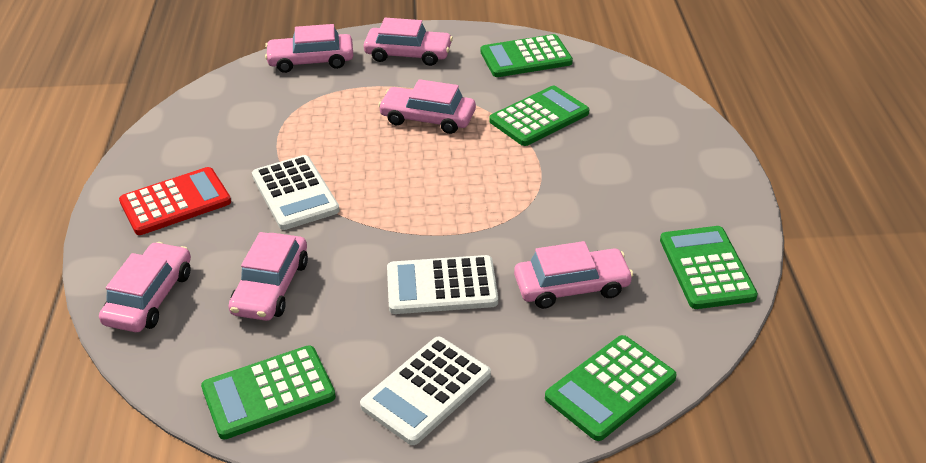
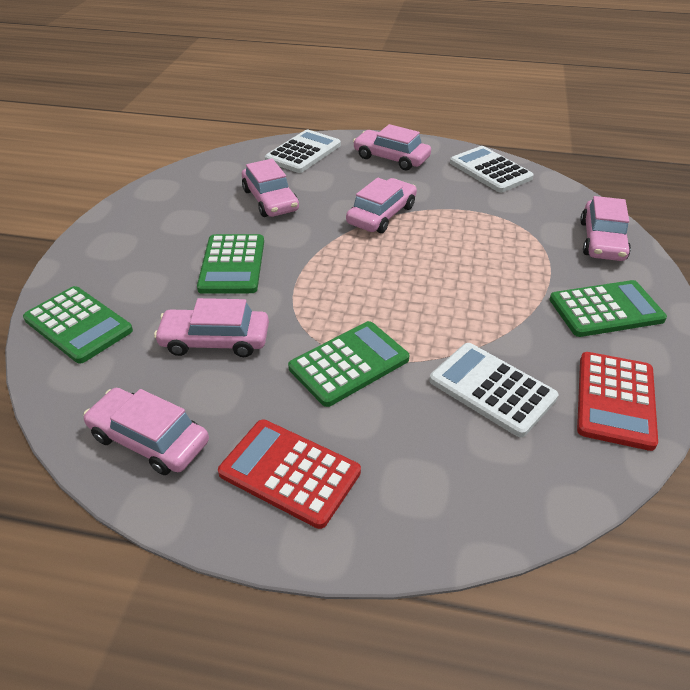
green calculator: 5 -> 4
red calculator: 1 -> 2

